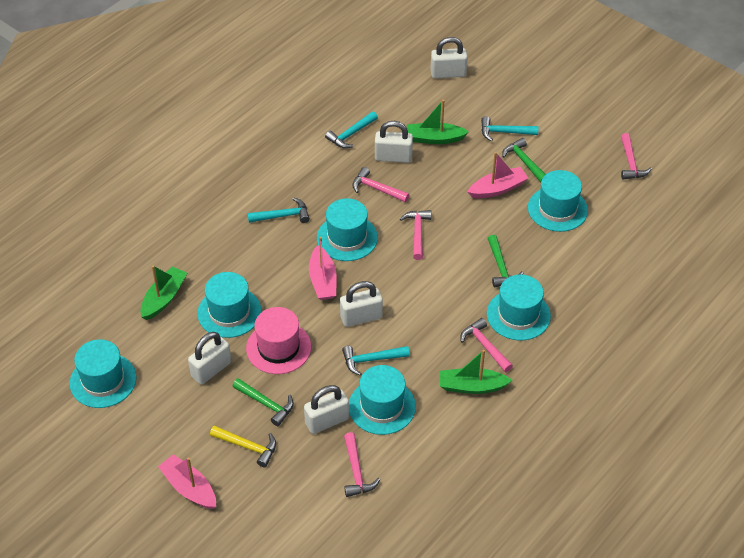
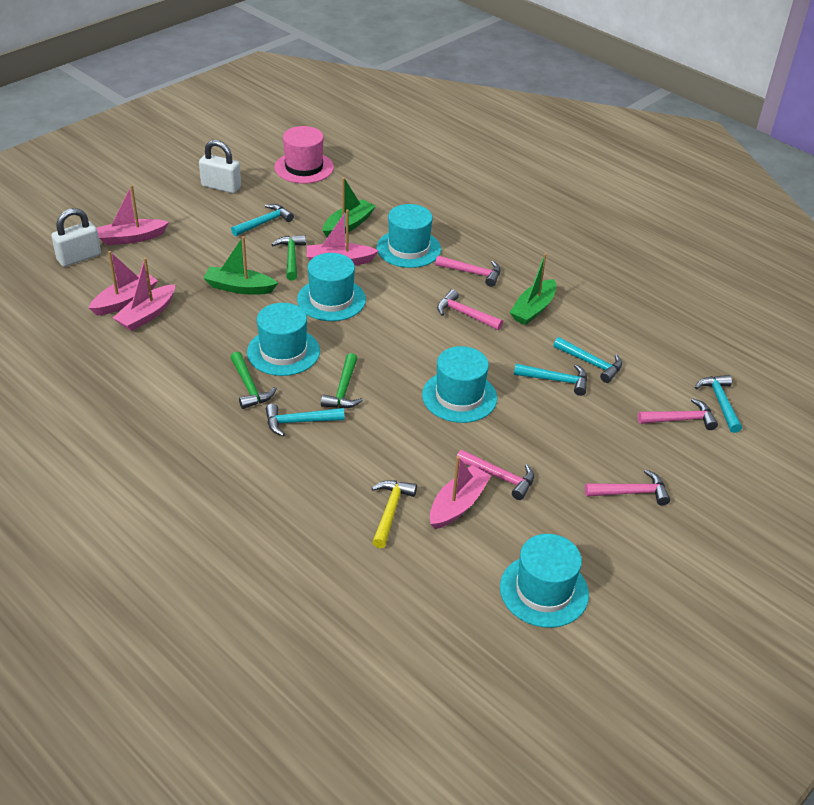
pink boat: 3 -> 5
turquoise hammer: 4 -> 5
turquoise hat: 6 -> 5
white padlock: 5 -> 2

